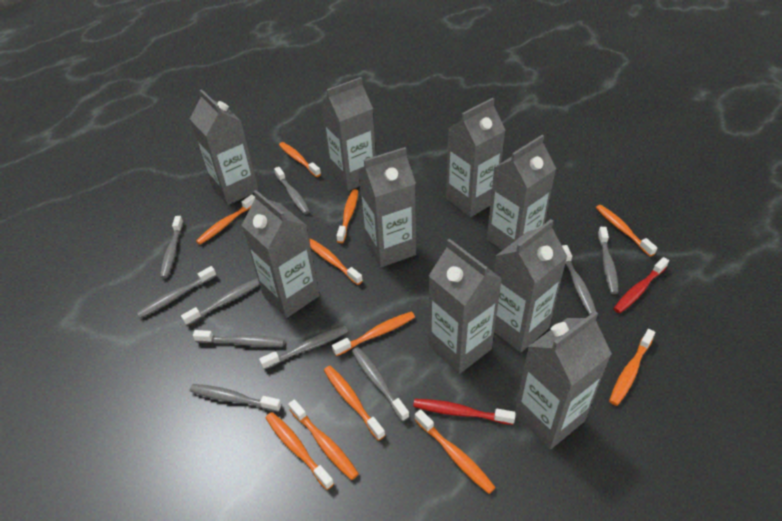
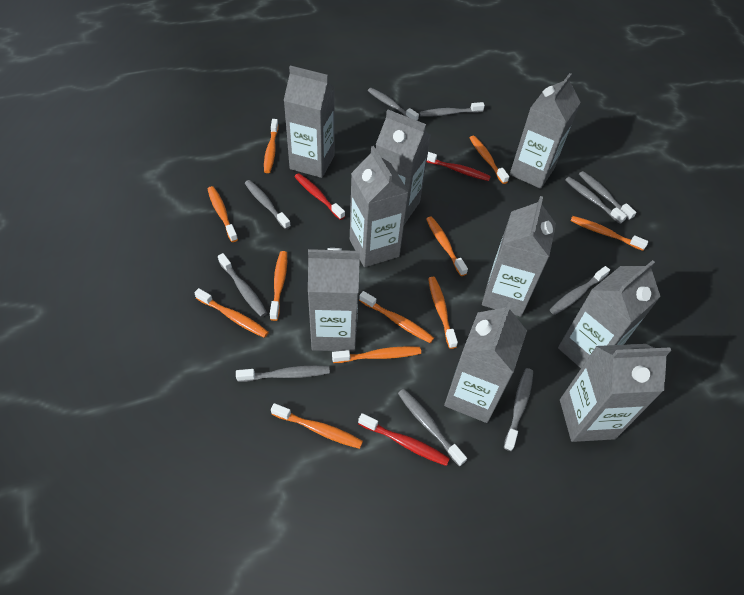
red toothbrush: 2 -> 3

